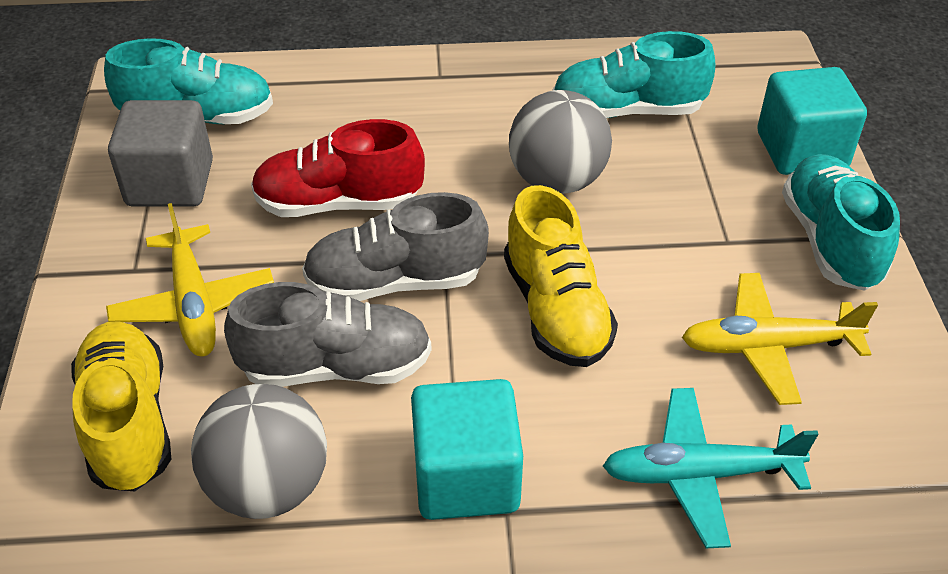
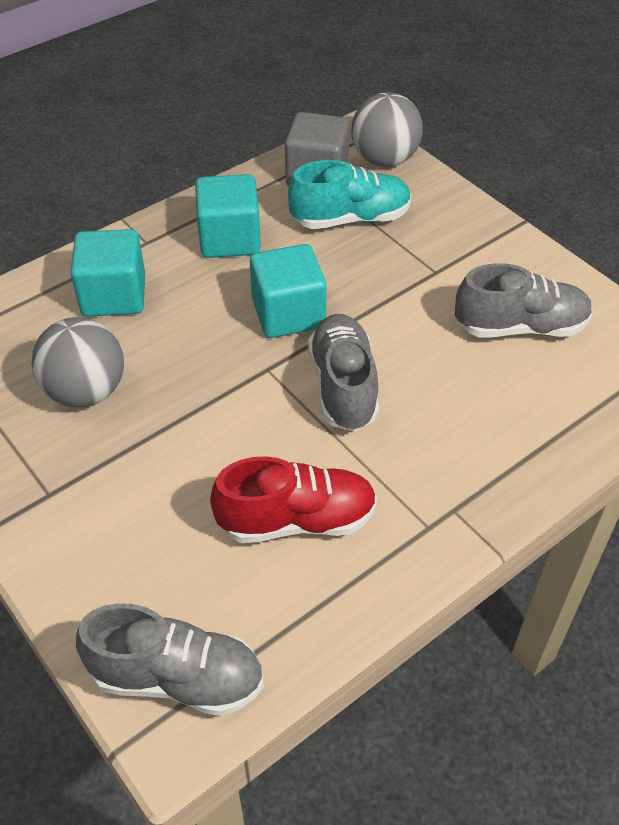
grey shoe: 2 -> 3
turquoise cube: 2 -> 3
turquoise plane: 1 -> 0
turquoise shoe: 3 -> 1
yellow plane: 2 -> 0
yellow shoe: 2 -> 0

